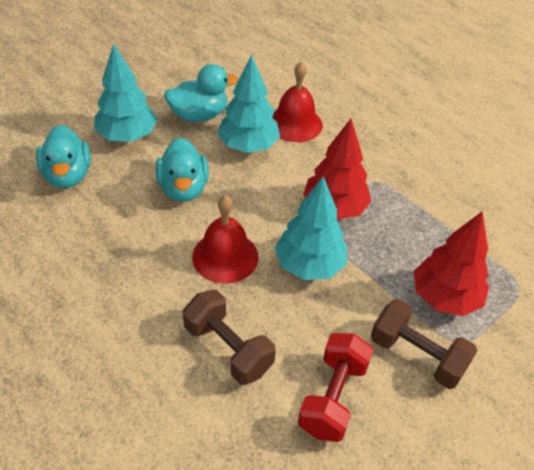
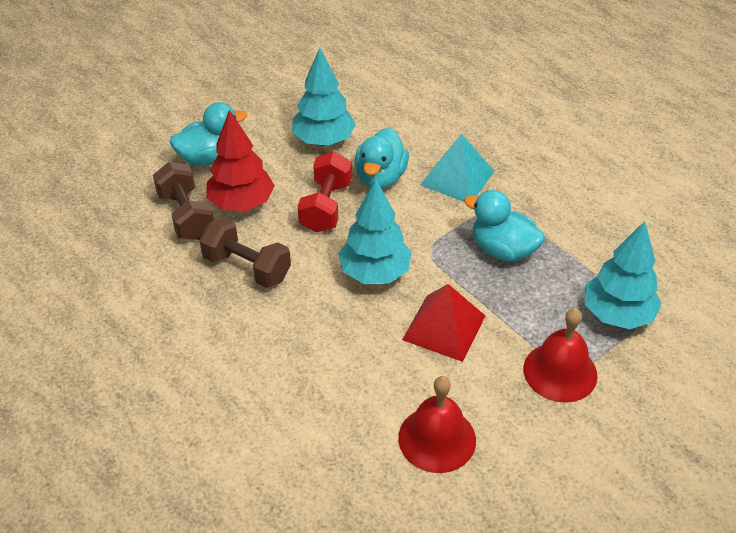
red pyramid: 0 -> 1
red tree: 2 -> 1
turquoise pyramid: 0 -> 1

